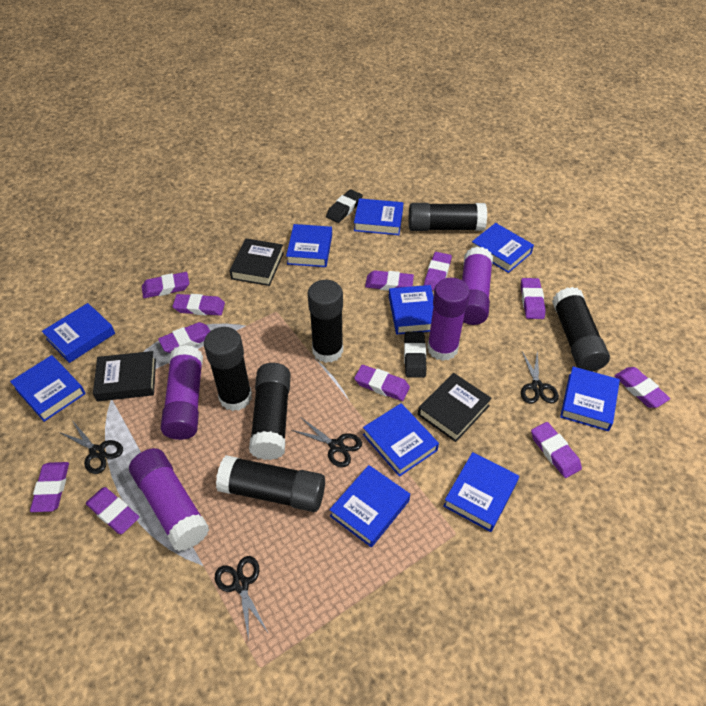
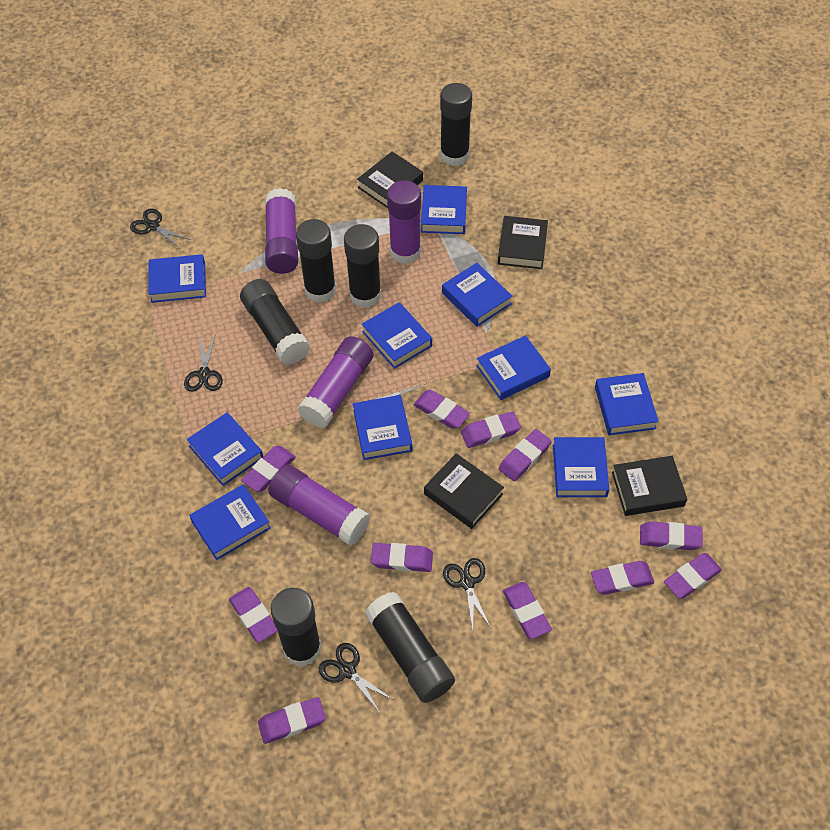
black book: 3 -> 4
black eraser: 2 -> 0

